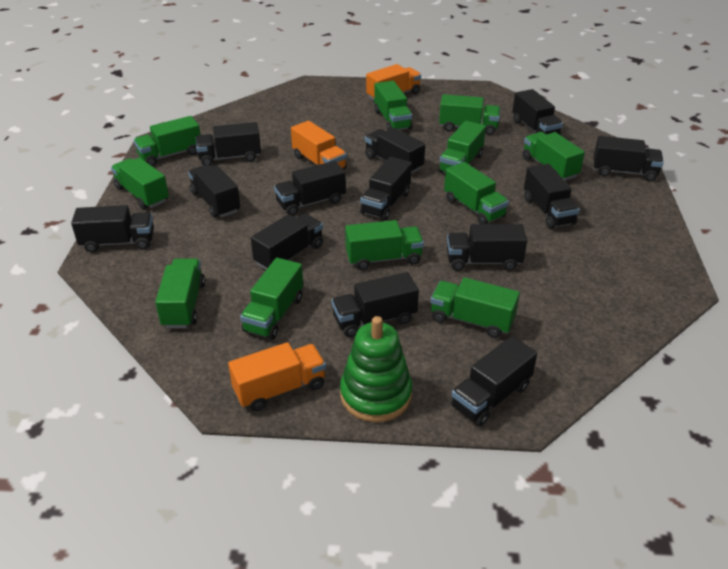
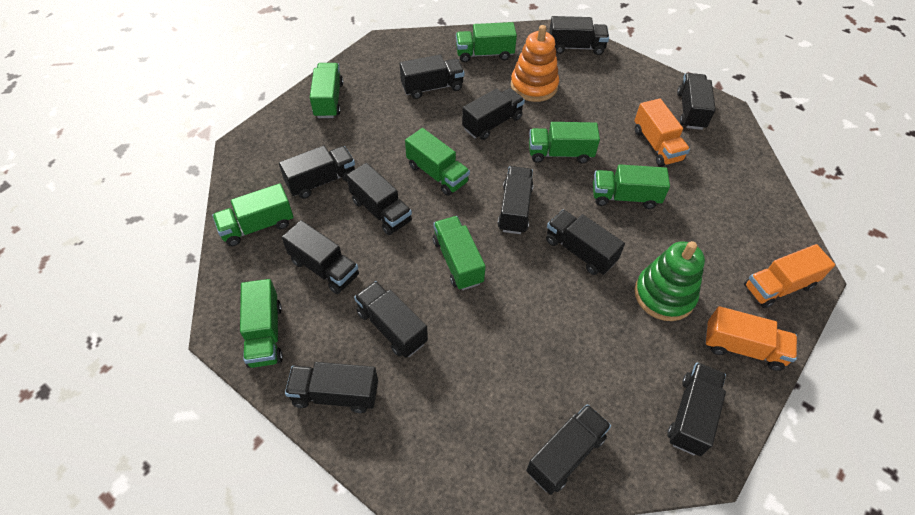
green truck: 11 -> 8
orange stacking toy: 0 -> 1

